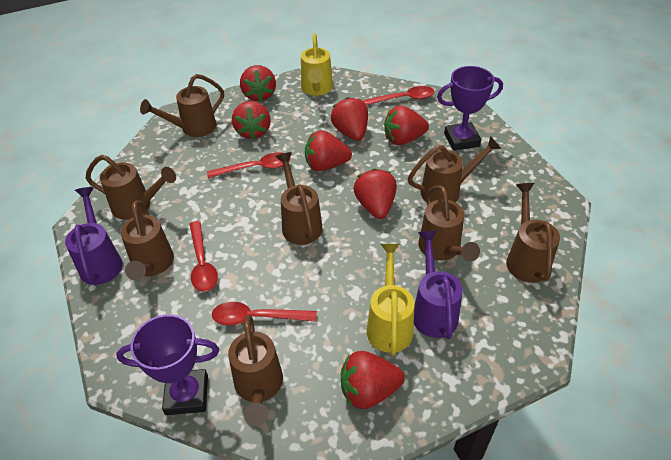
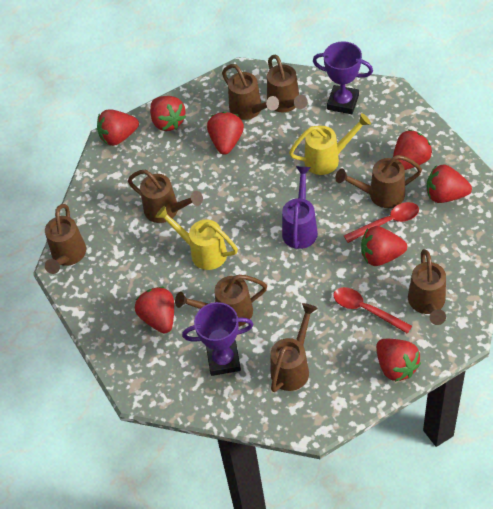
purple watering can: 2 -> 1
red spoon: 4 -> 2
red strawberry: 7 -> 8

